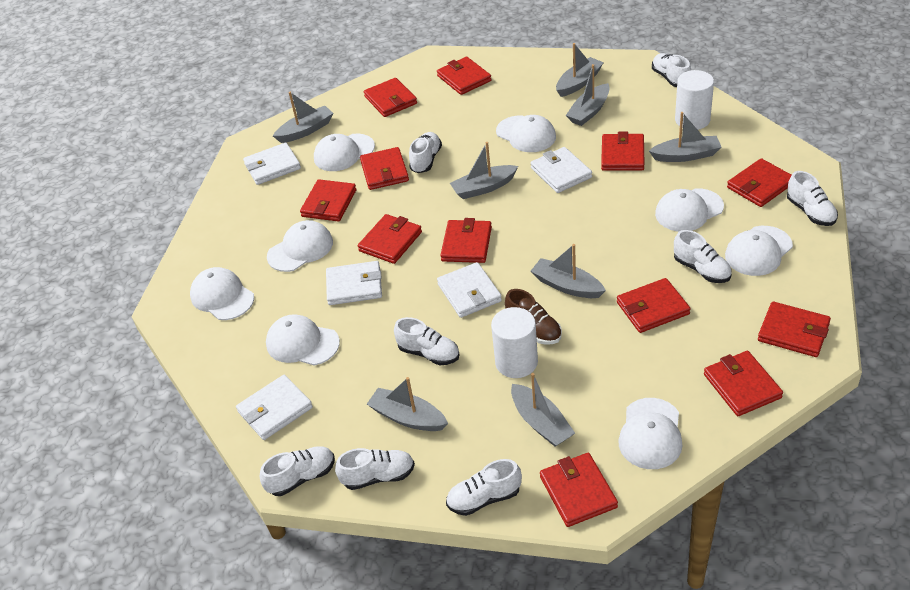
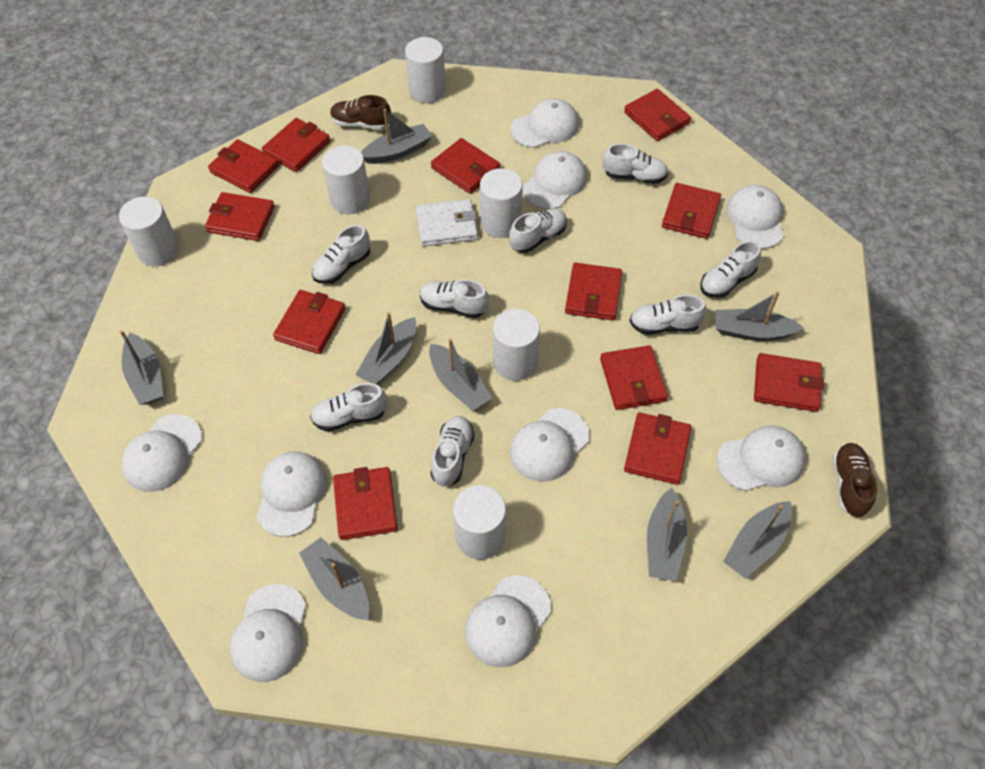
brown shoe: 1 -> 2
white cap: 8 -> 9
white cylinder: 2 -> 6
white wallet: 5 -> 1

